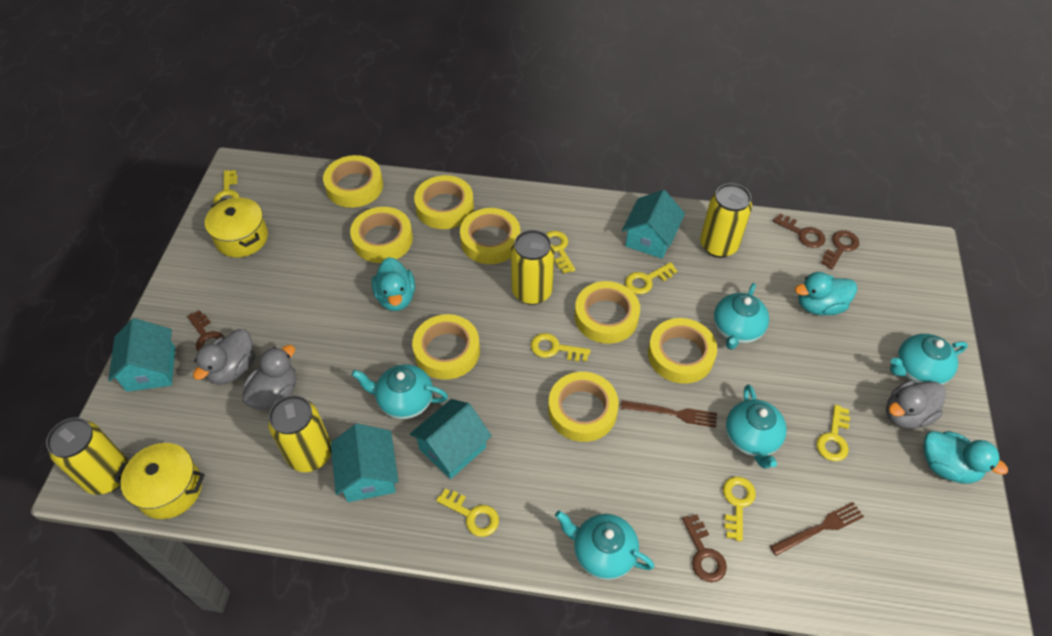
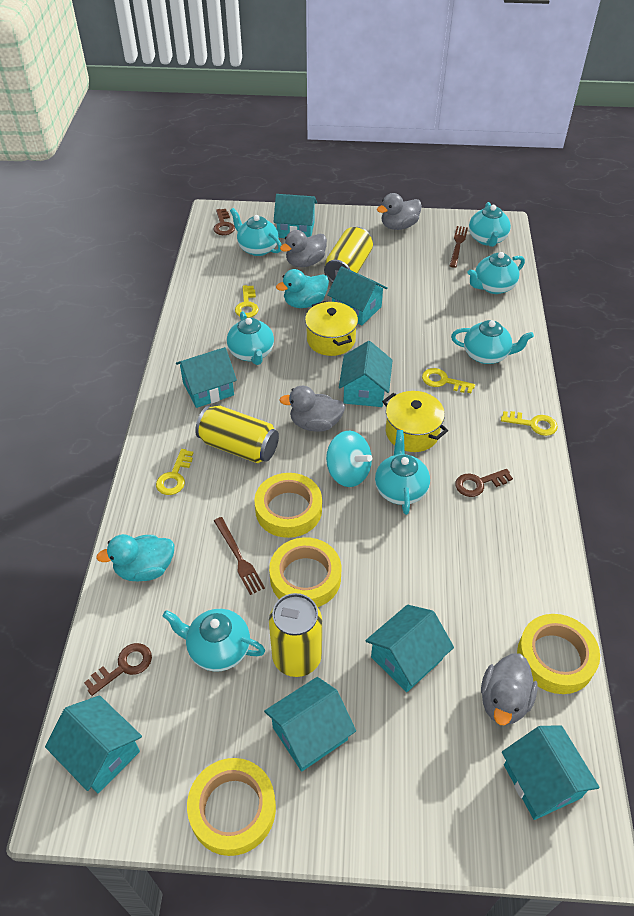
brown key: 4 -> 3
grey duck: 3 -> 4
turquoise duck: 3 -> 2
turquoise house: 4 -> 8
turquoise spinning top: 0 -> 1
turquoise teapot: 5 -> 7
yellow can: 4 -> 3
yellow key: 7 -> 4
yellow tape: 8 -> 4

